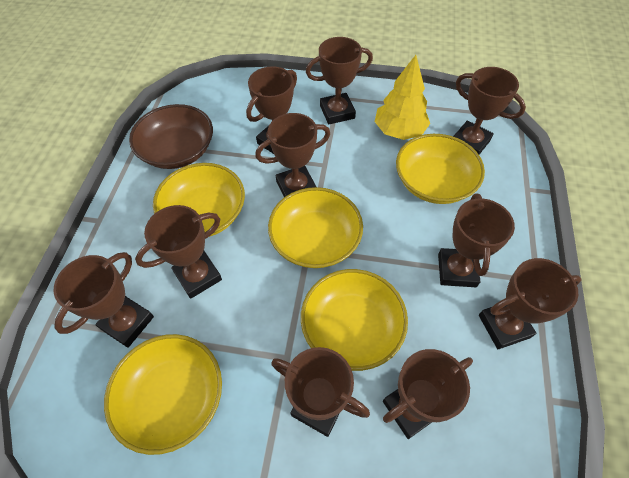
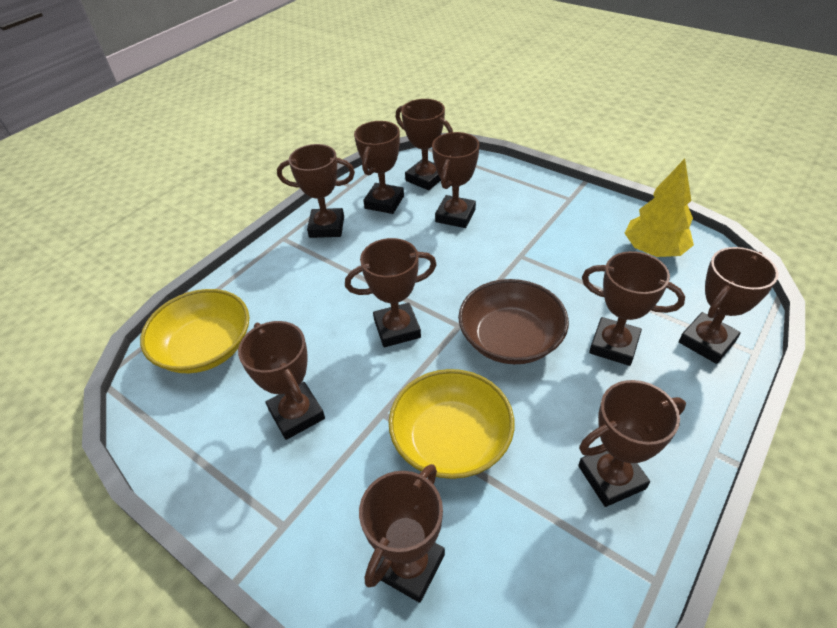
yellow bowl: 5 -> 2

